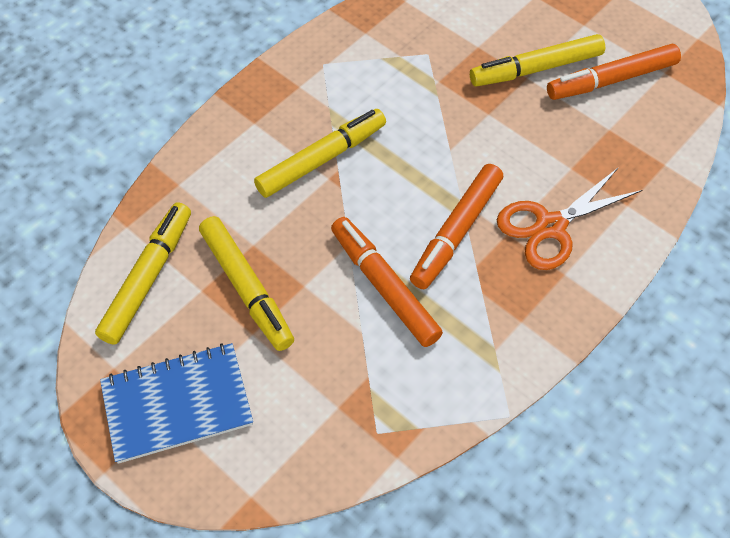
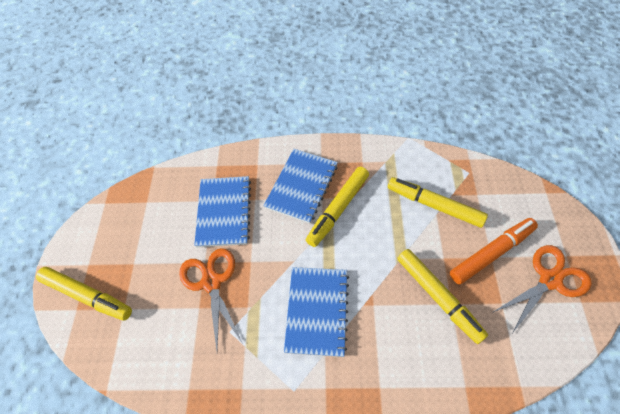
blue notebook: 1 -> 3
orange marker: 3 -> 1
orange scissors: 1 -> 2

